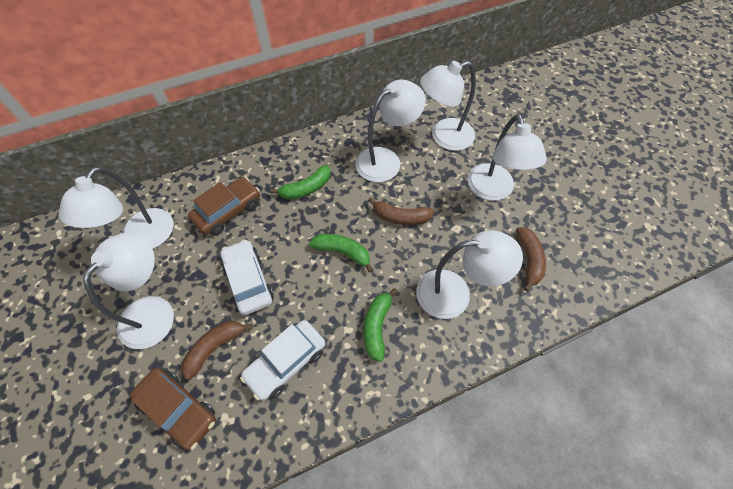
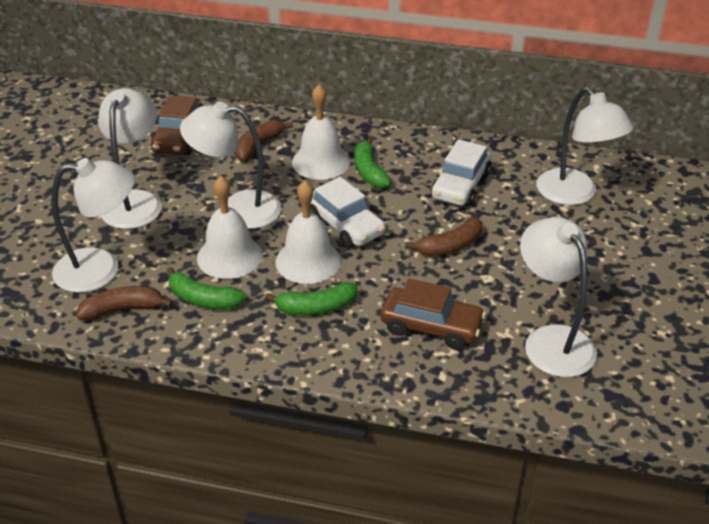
white bell: 0 -> 3
white lamp: 6 -> 5

